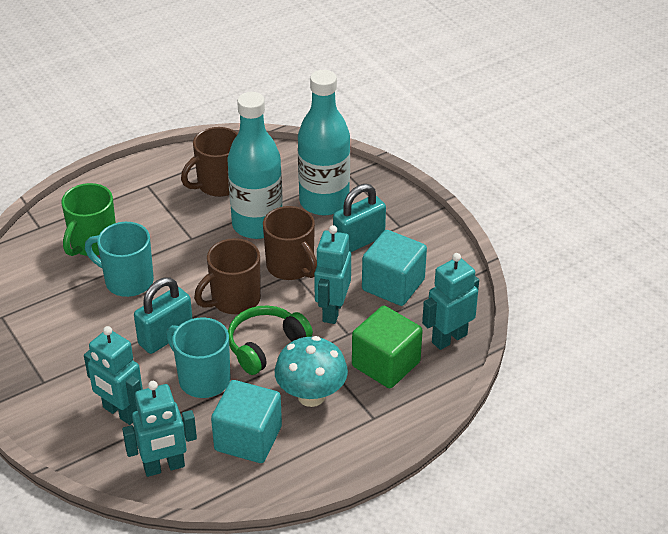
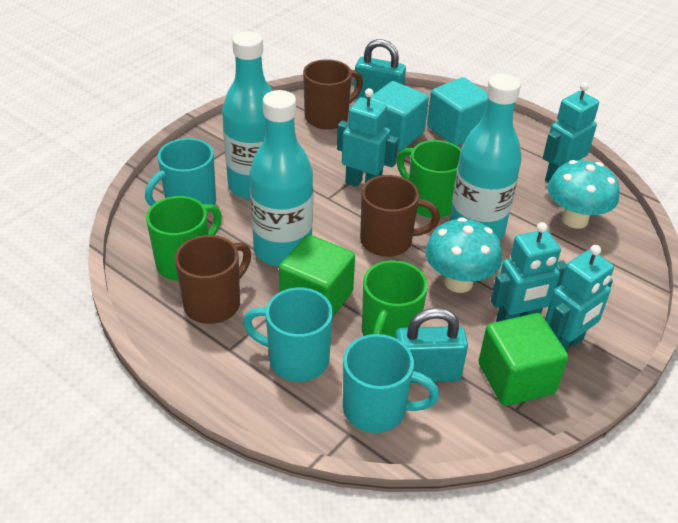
green cube: 1 -> 2
green headphones: 1 -> 0
green mug: 1 -> 3
turquoise bottle: 2 -> 3
turquoise mug: 2 -> 3
turquoise mushroom: 1 -> 2

